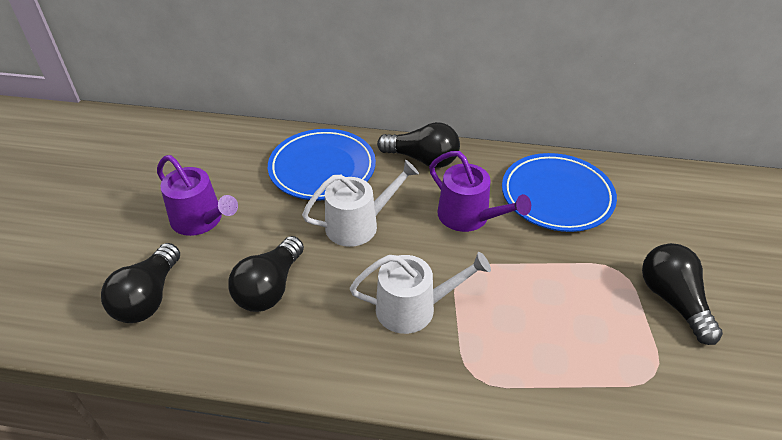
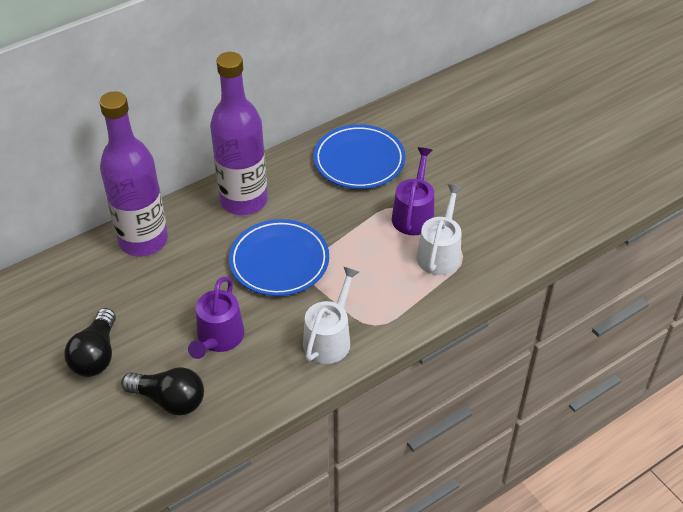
black light bulb: 4 -> 2
purple bottle: 0 -> 2

